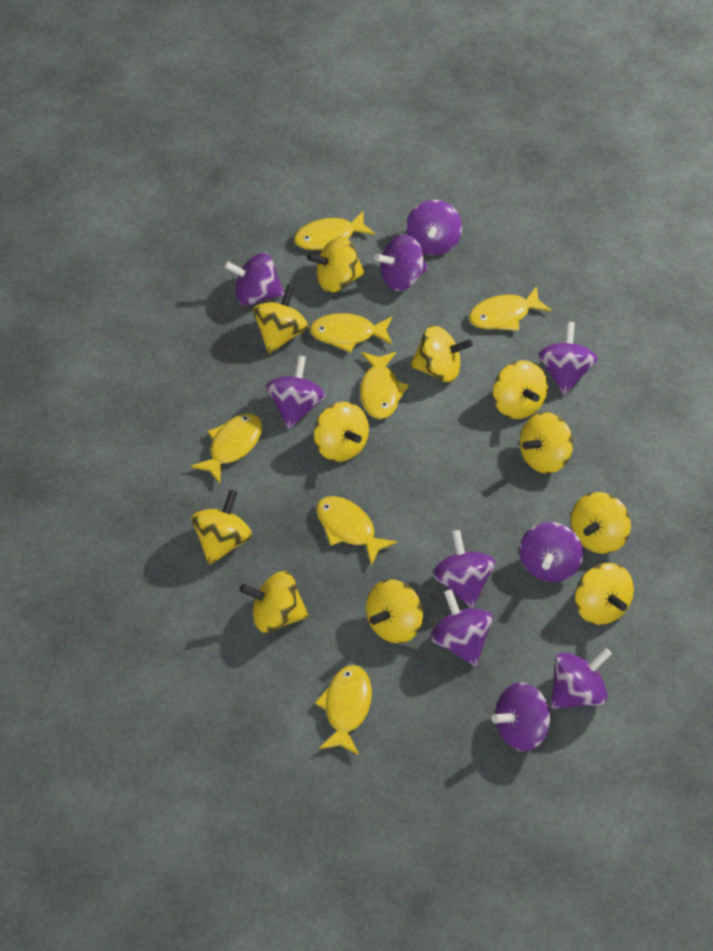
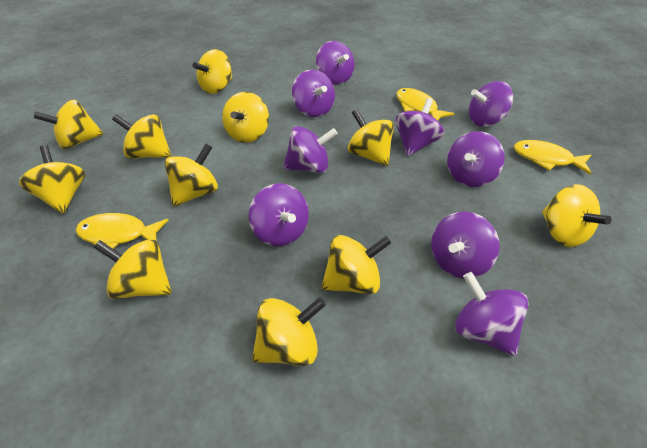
purple spinning top: 10 -> 9
yellow fish: 7 -> 3

